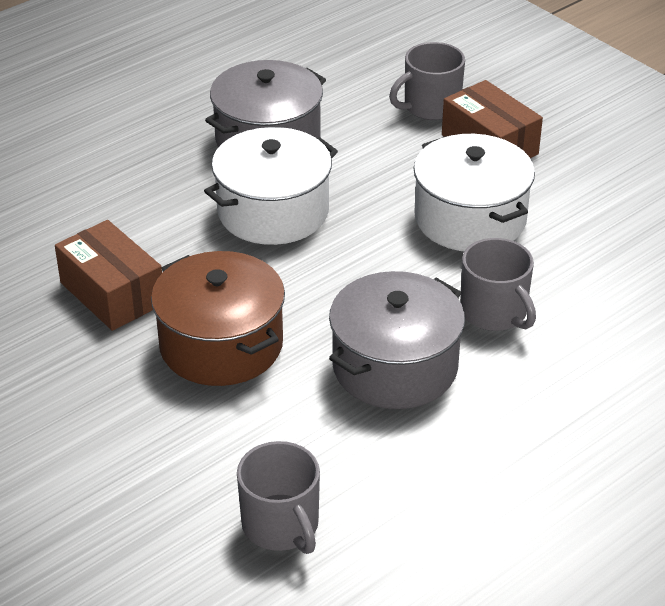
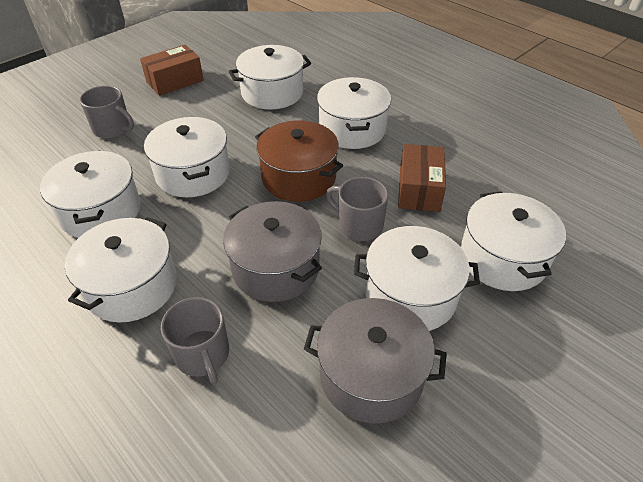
white pot: 2 -> 7

